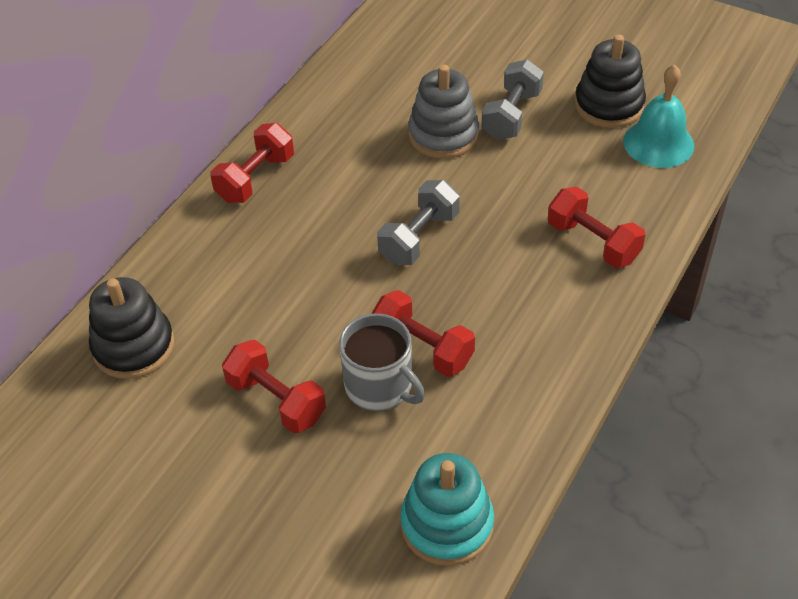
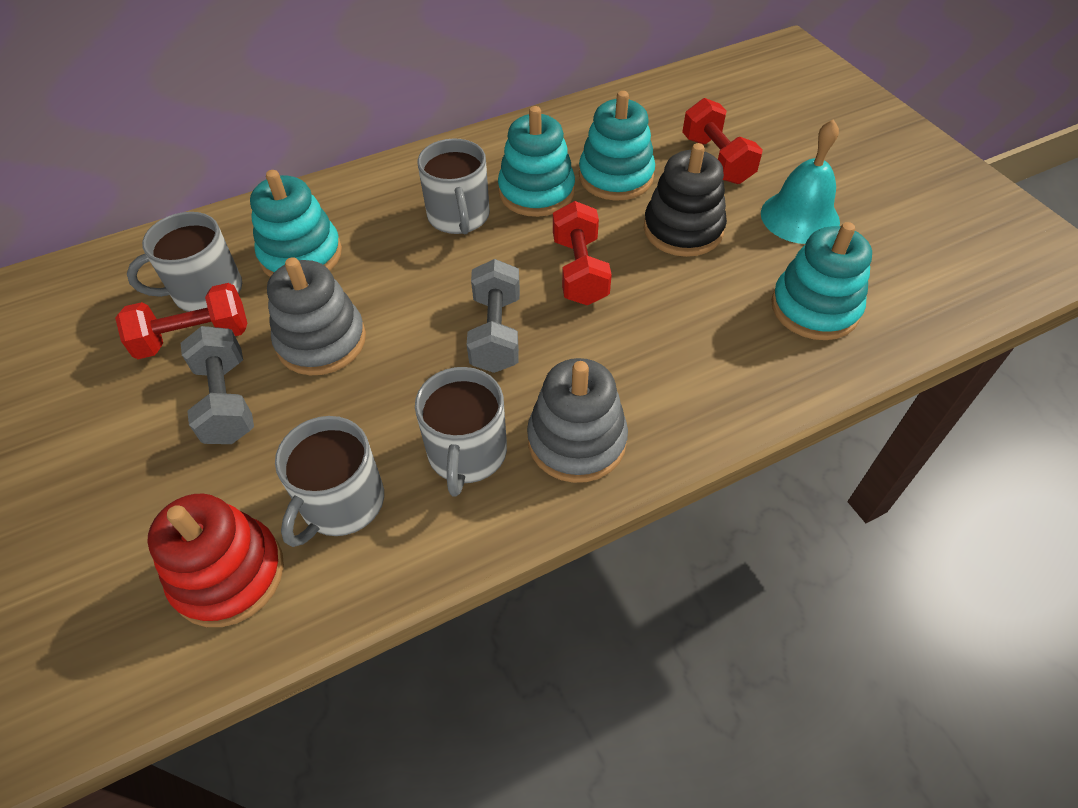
black stacking toy: 2 -> 1
grey mug: 1 -> 4
grey stacking toy: 1 -> 2
red dumbbell: 4 -> 3
red stacking toy: 0 -> 1
turquoise stacking toy: 1 -> 4

